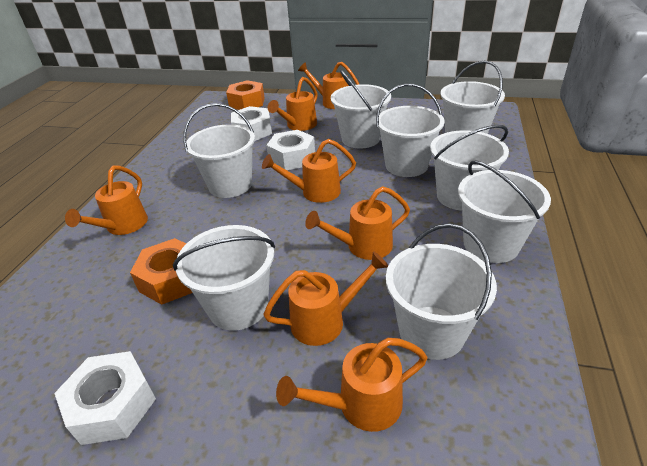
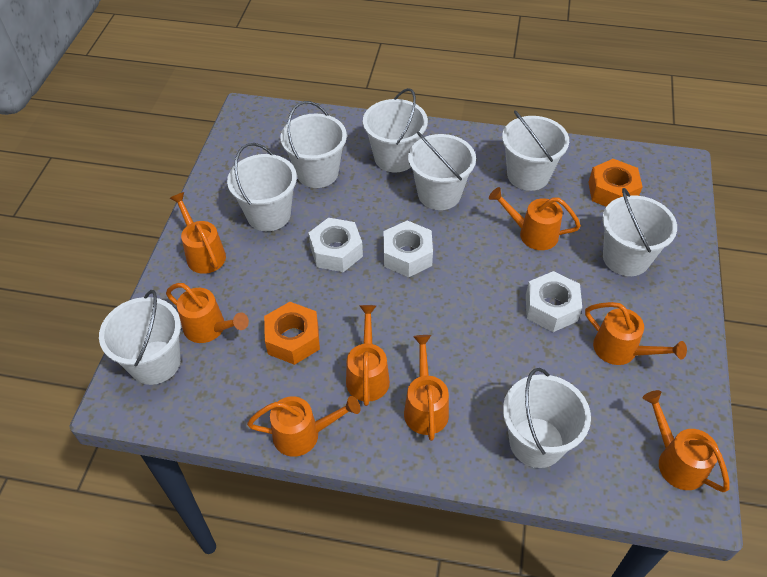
orange watering can: 7 -> 8

